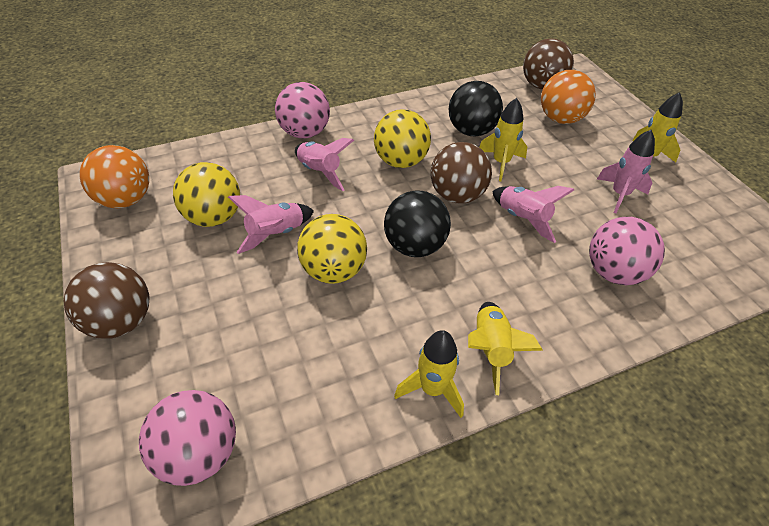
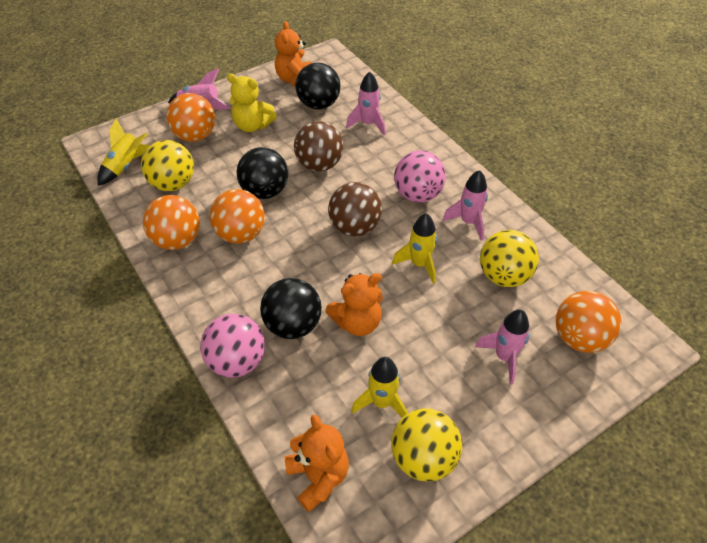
black ball: 2 -> 3
brown ball: 3 -> 2
orange ball: 2 -> 4
orange teddy bear: 0 -> 3
pink ball: 3 -> 2
yellow rocket: 4 -> 3
yellow teddy bear: 0 -> 1

